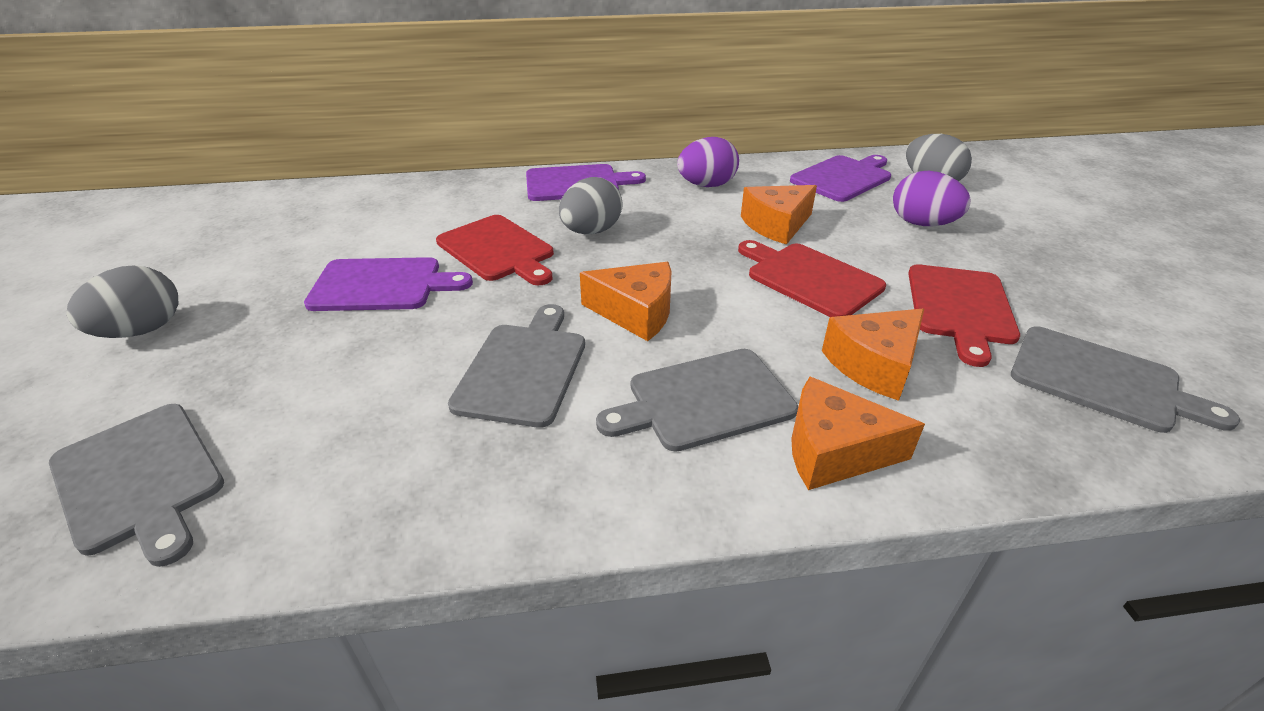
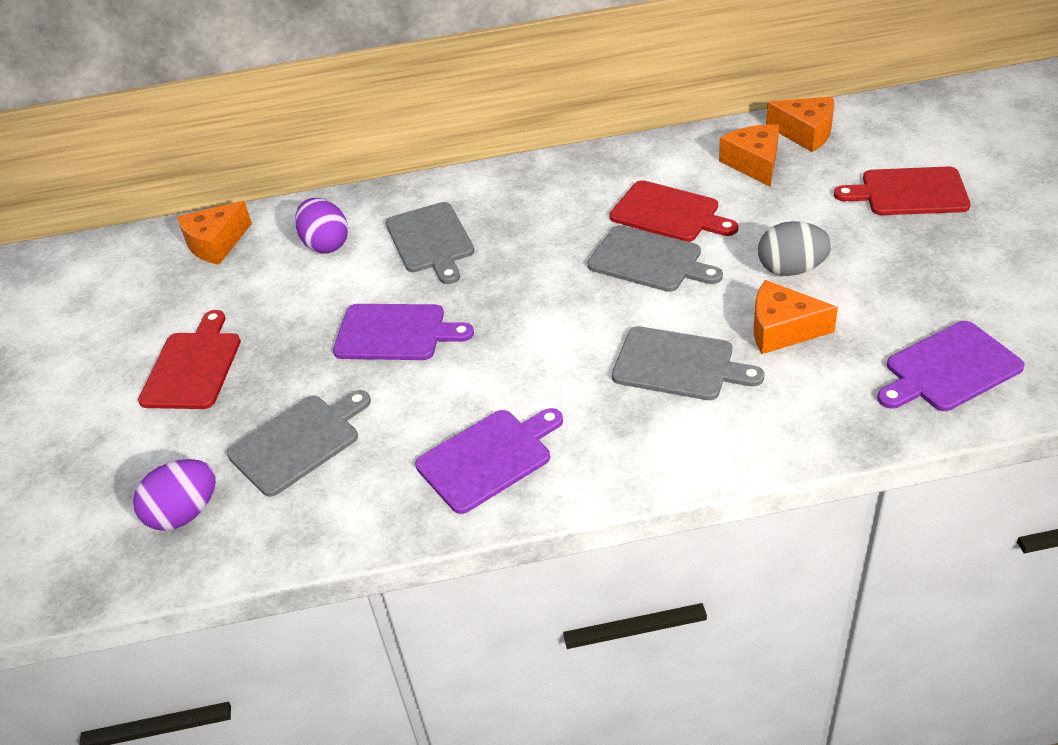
grey egg: 3 -> 1

